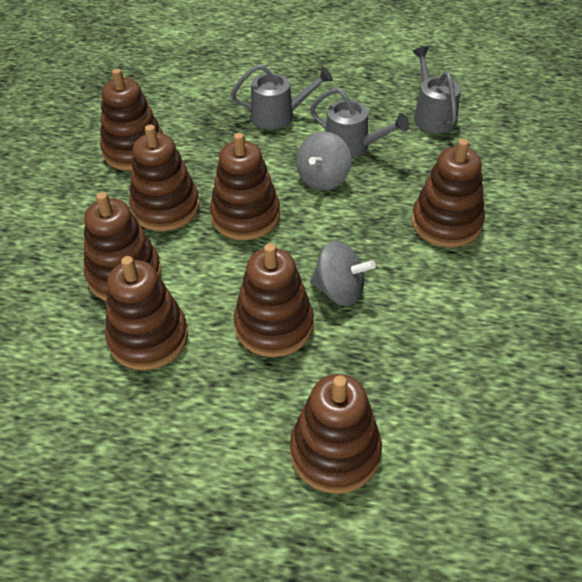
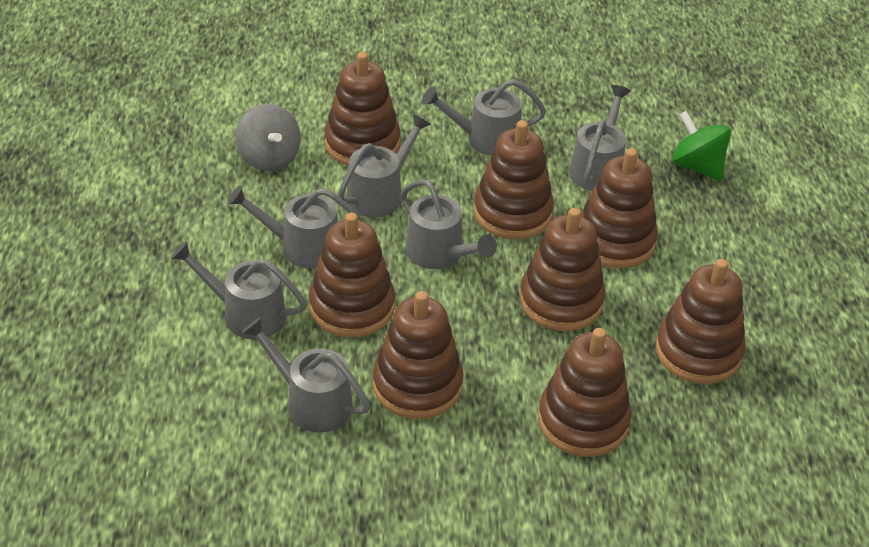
green spinning top: 0 -> 1
grey spinning top: 2 -> 1
grey watering can: 3 -> 7

